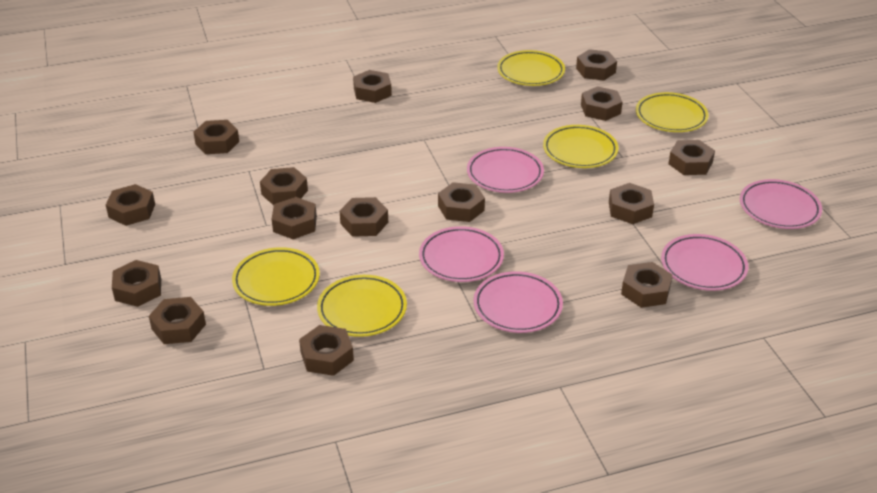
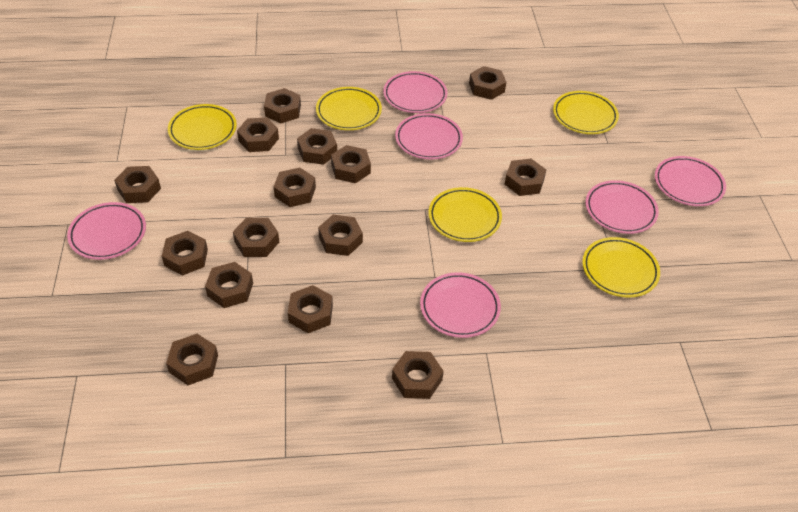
pink plate: 5 -> 6

